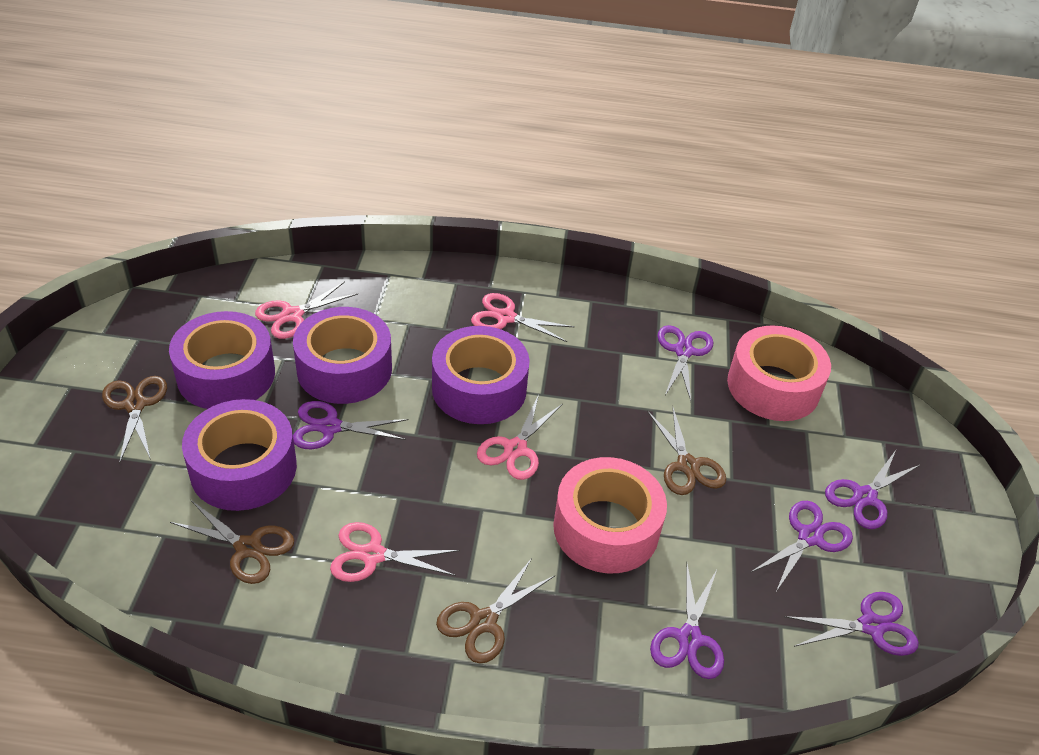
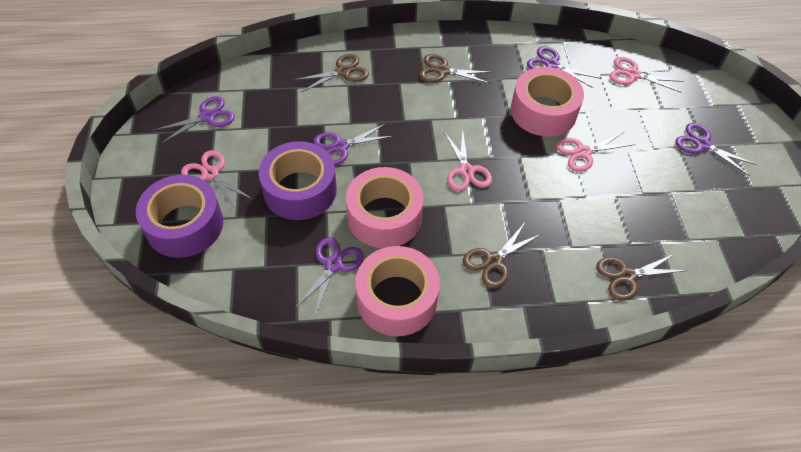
pink tape: 2 -> 3
purple scissors: 6 -> 5
purple tape: 4 -> 2

